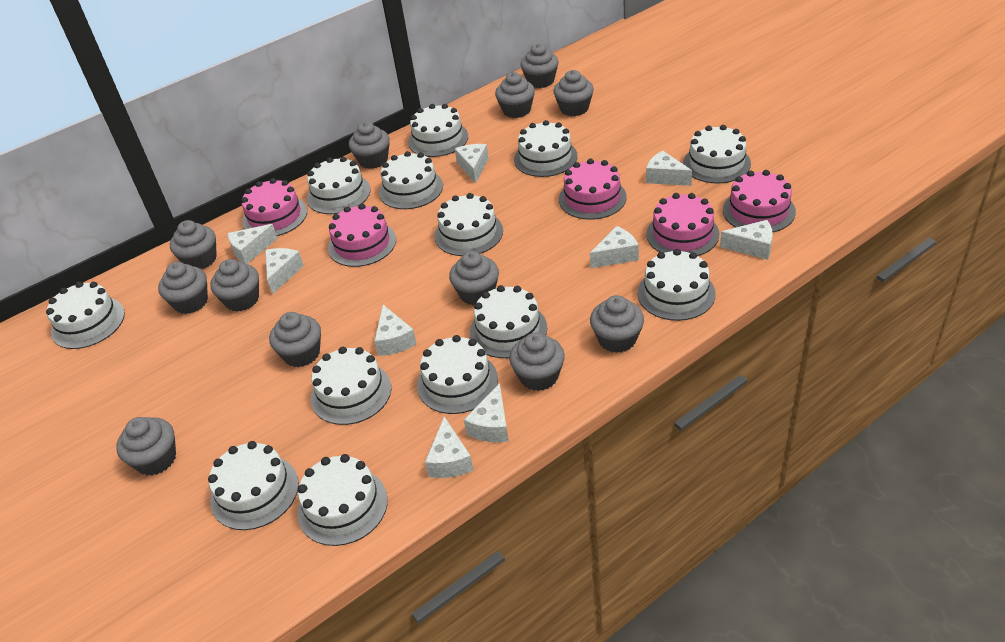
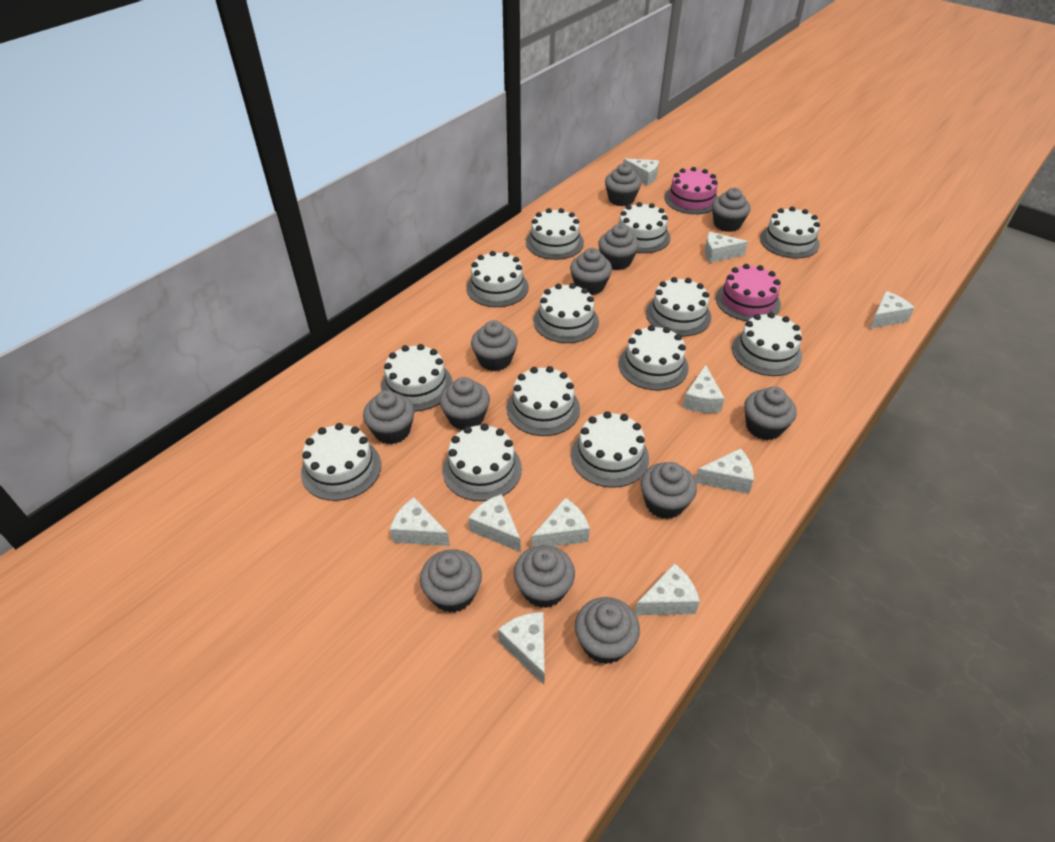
pink cake: 5 -> 2
white cheese: 9 -> 10

